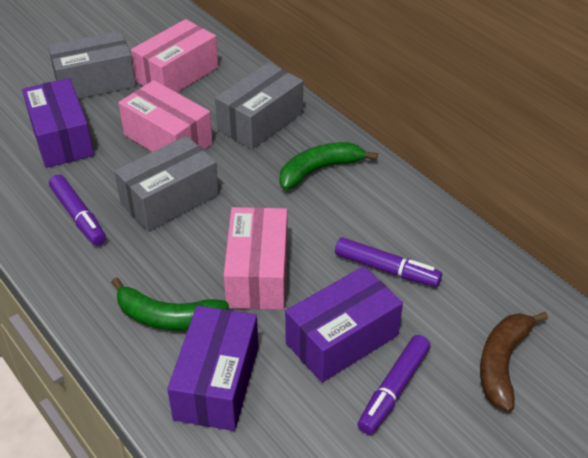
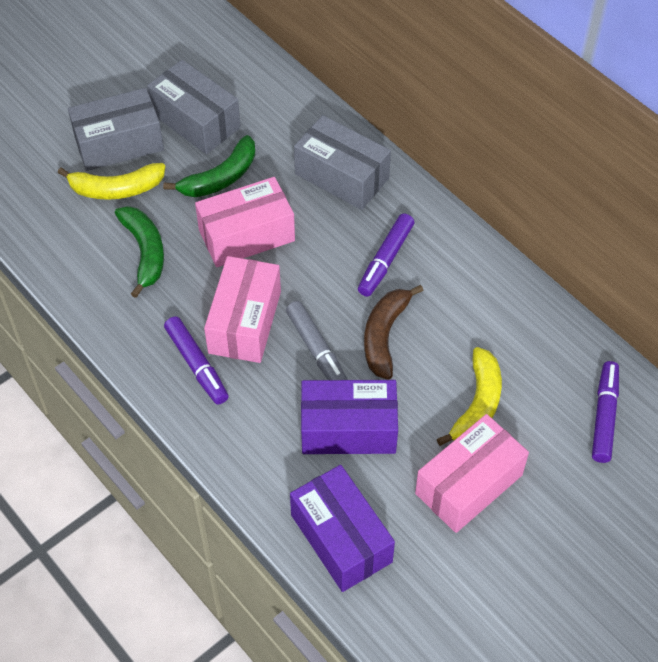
grey marker: 0 -> 1
purple box: 3 -> 2
yellow banana: 0 -> 2

